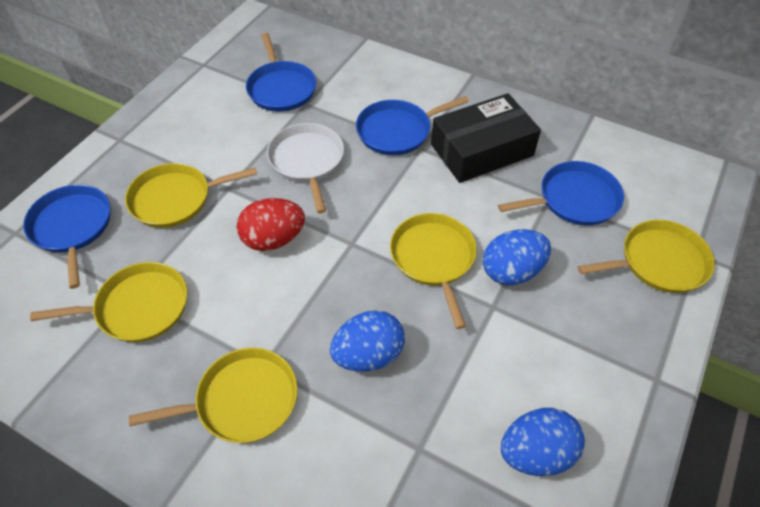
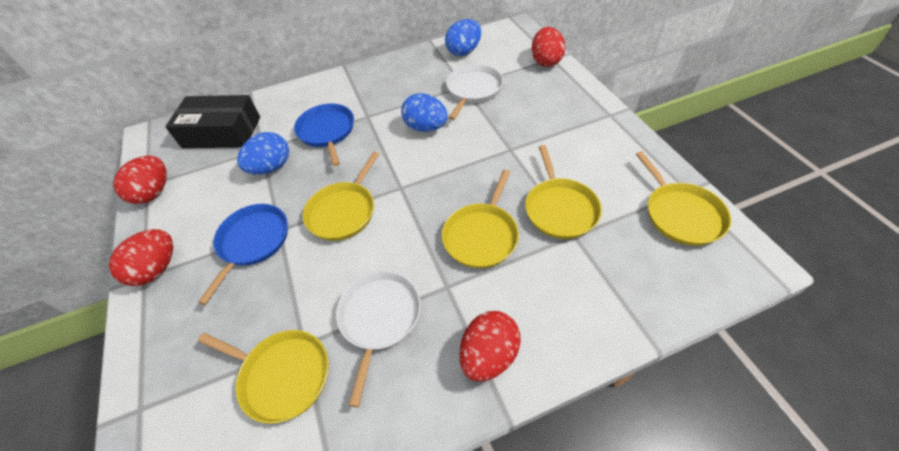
blue pan: 4 -> 2
red egg: 1 -> 4
white pan: 1 -> 2

